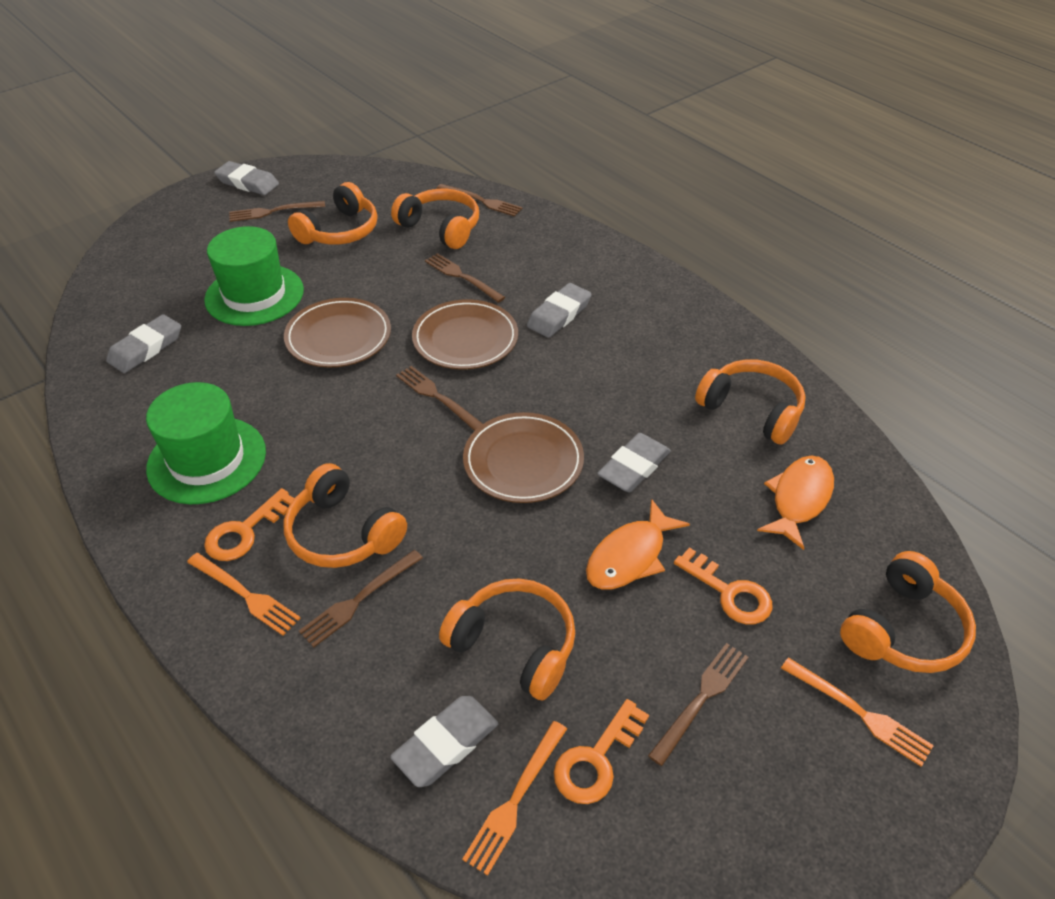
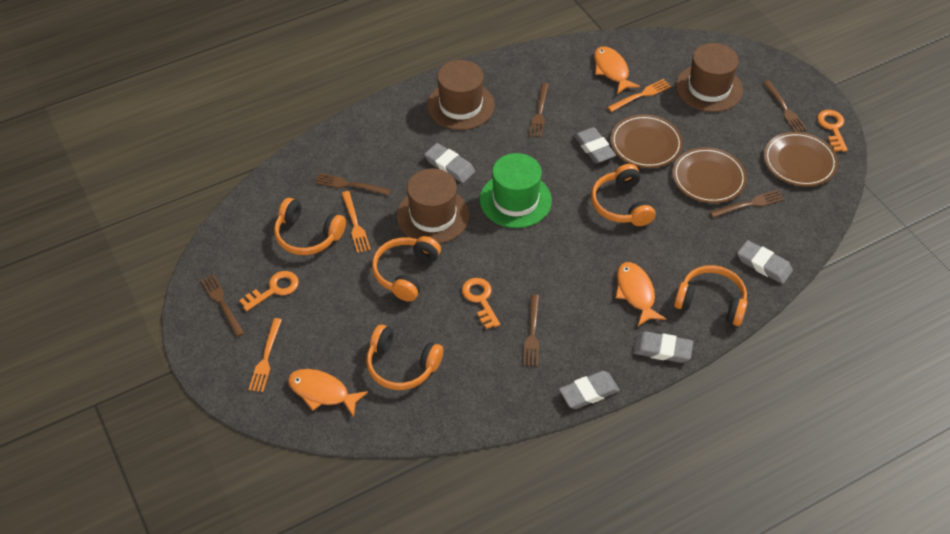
brown hat: 0 -> 3
green hat: 2 -> 1
orange fish: 2 -> 3
orange headphones: 6 -> 5

